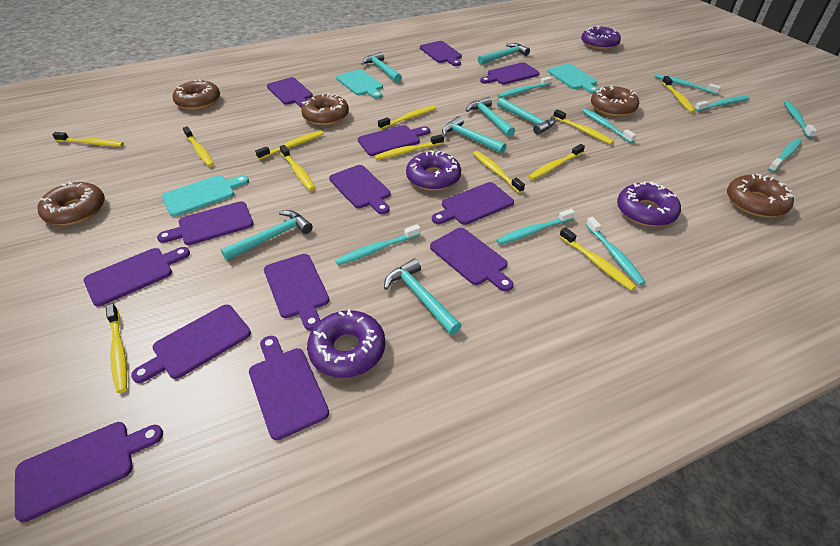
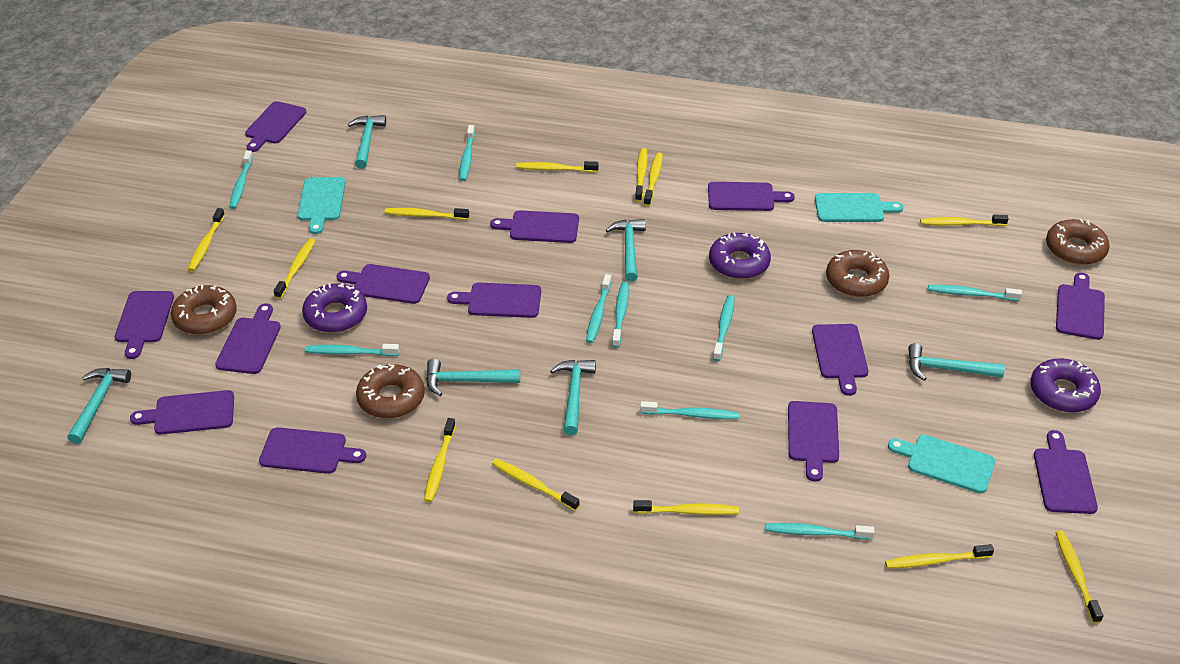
brown donut: 5 -> 4
purple donut: 4 -> 3
turquoise hammer: 7 -> 6

